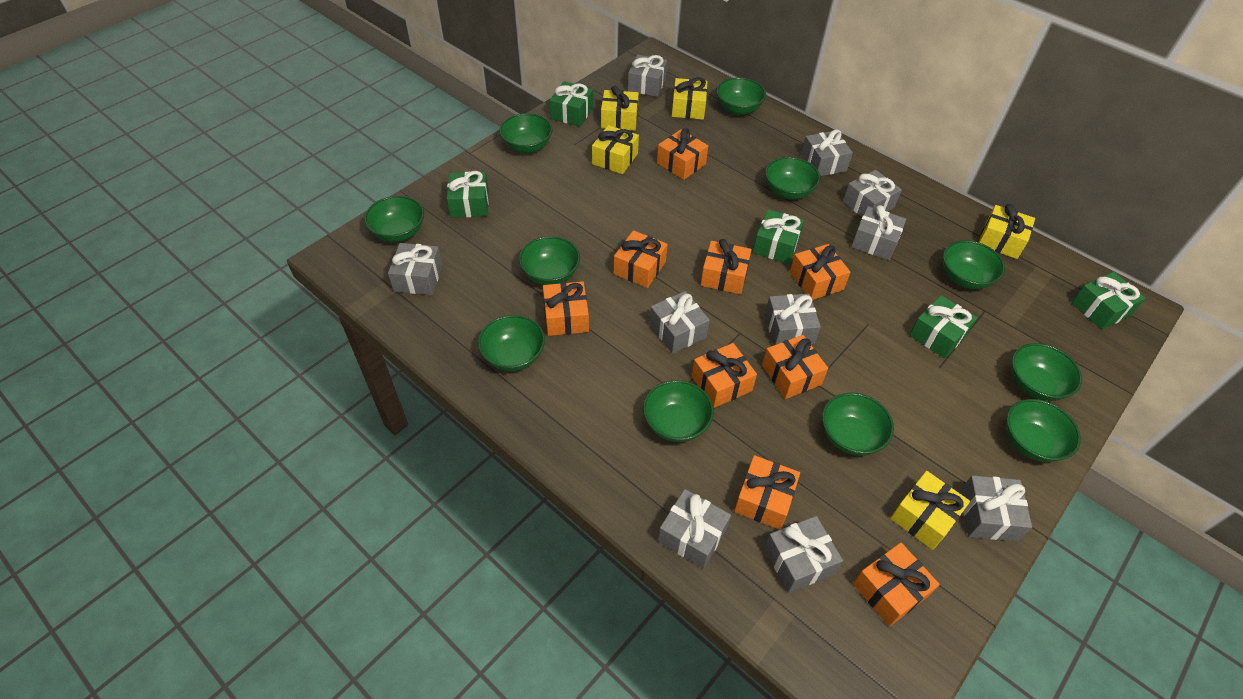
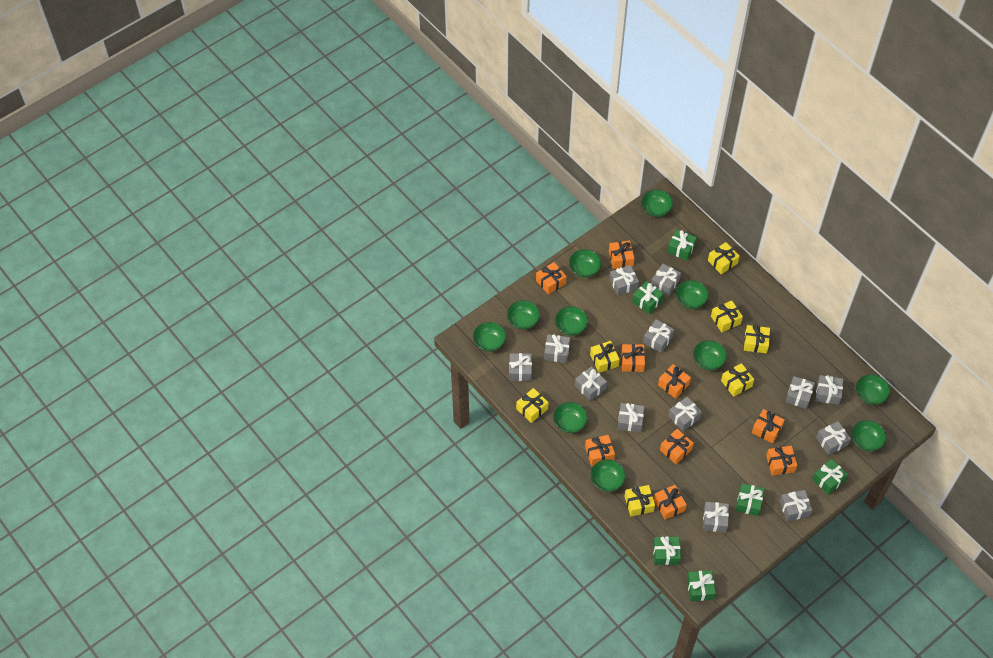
green gift: 5 -> 6
grey gift: 10 -> 13
yellow gift: 5 -> 7

